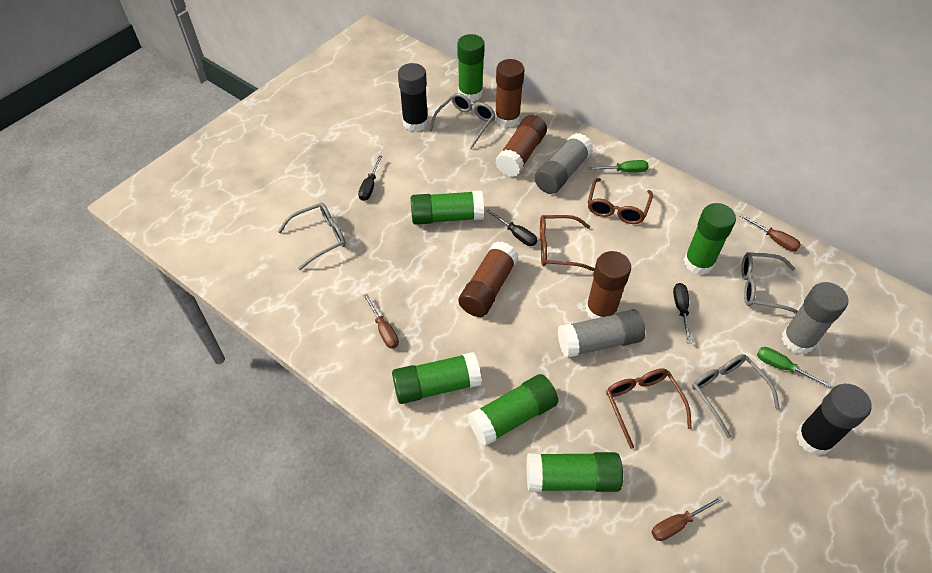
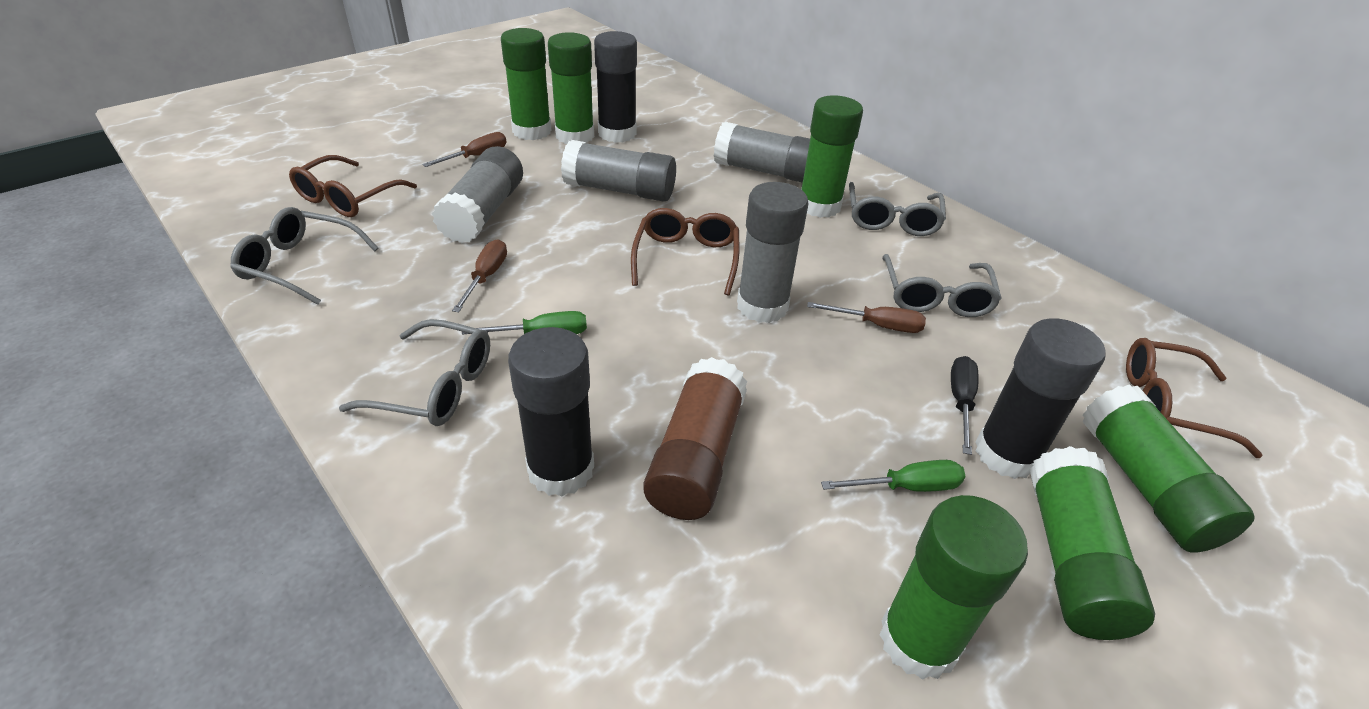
black glue stick: 2 -> 3
black screwdriver: 3 -> 1
brown glue stick: 4 -> 1
grey glue stick: 3 -> 4

